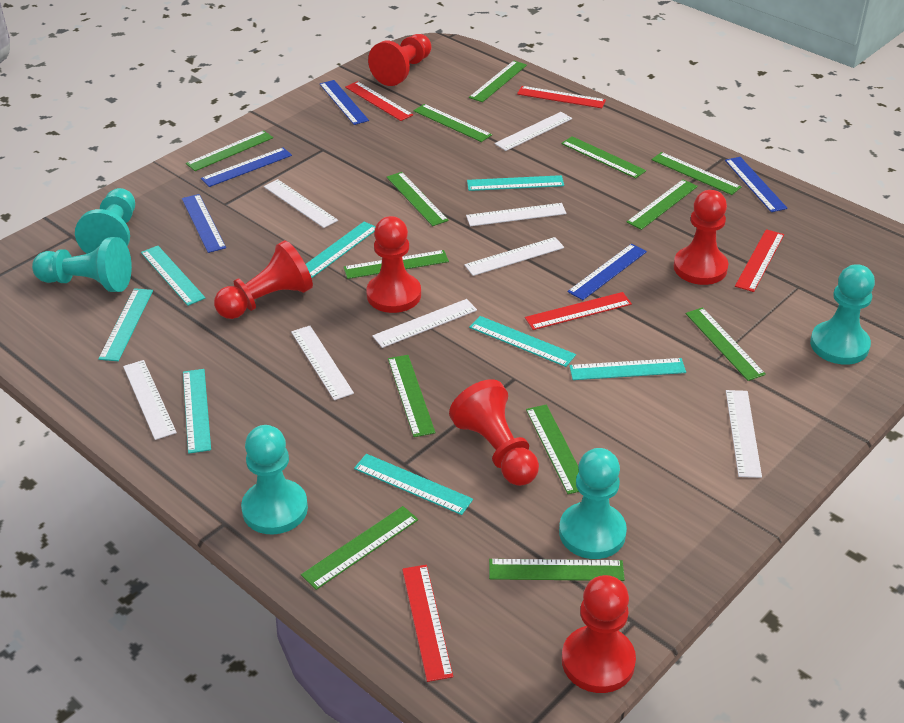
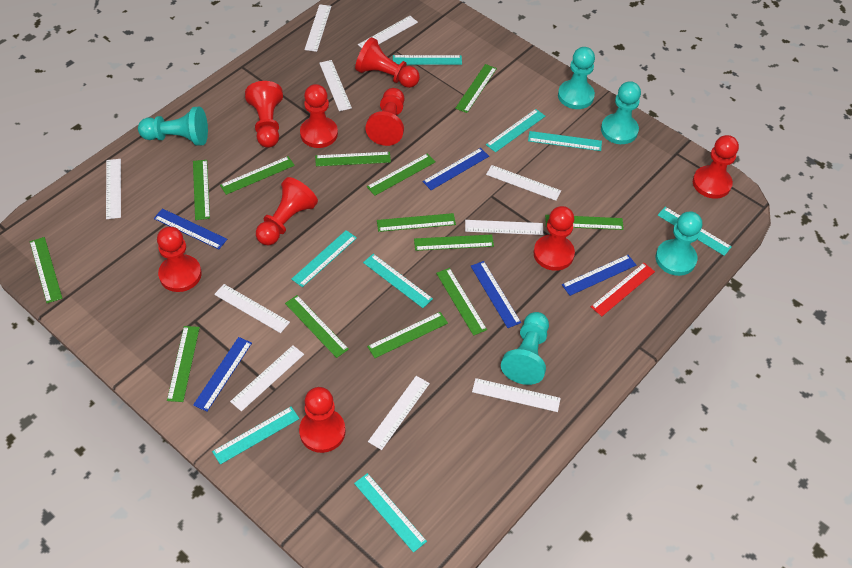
red pawn: 6 -> 9
red ruler: 5 -> 1
white ruler: 8 -> 10

